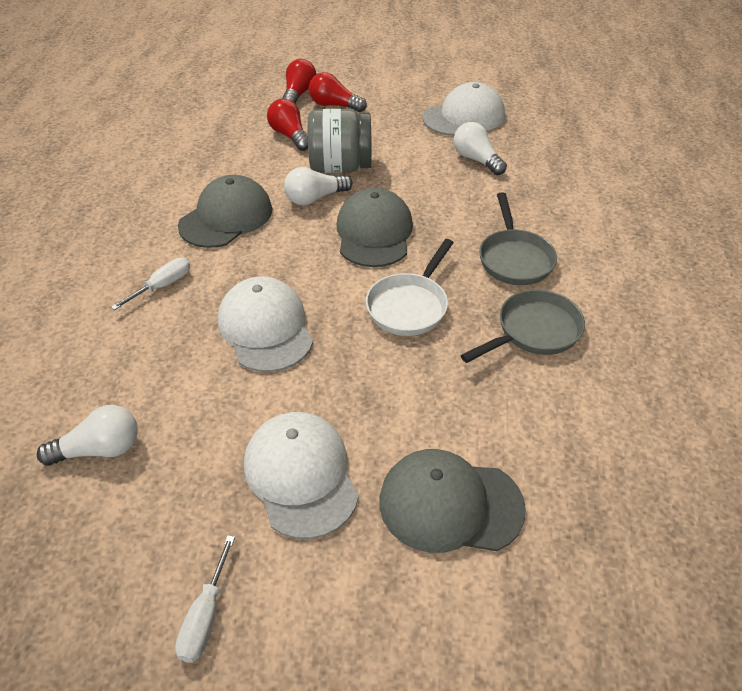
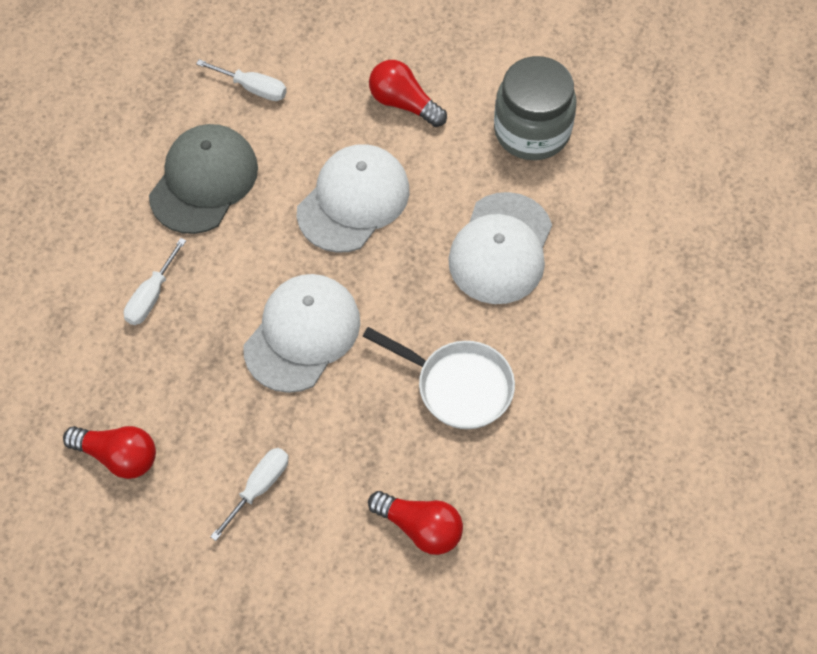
grey cap: 3 -> 1
grey pan: 2 -> 0
white light bulb: 3 -> 0
white screwdriver: 2 -> 3

